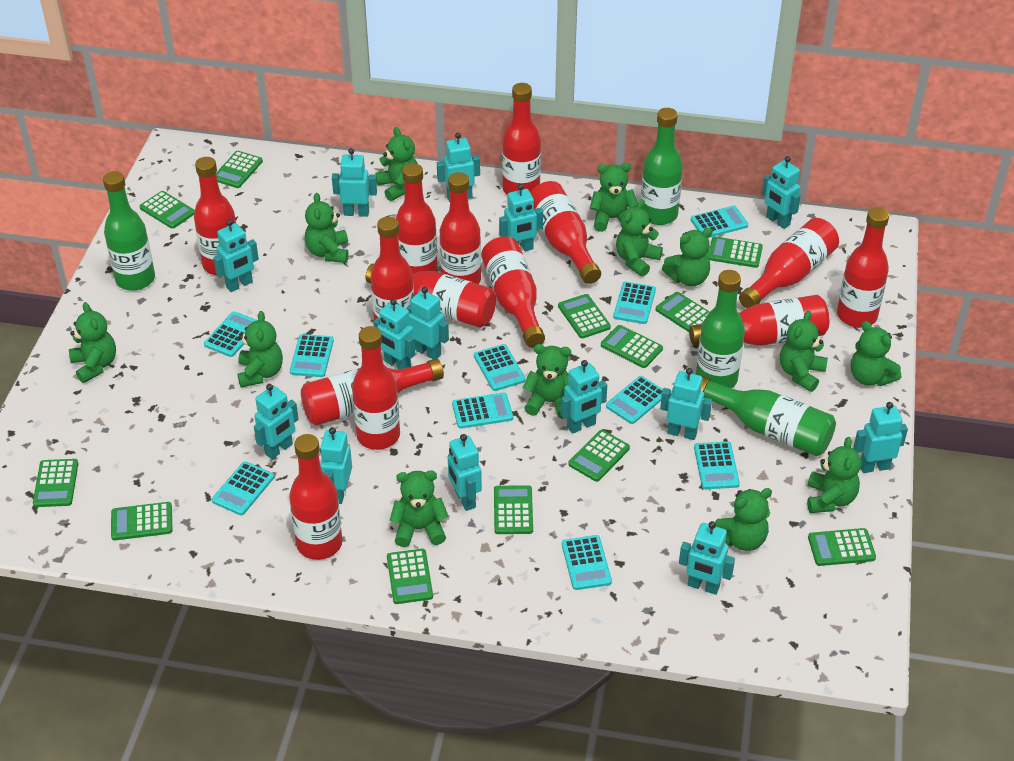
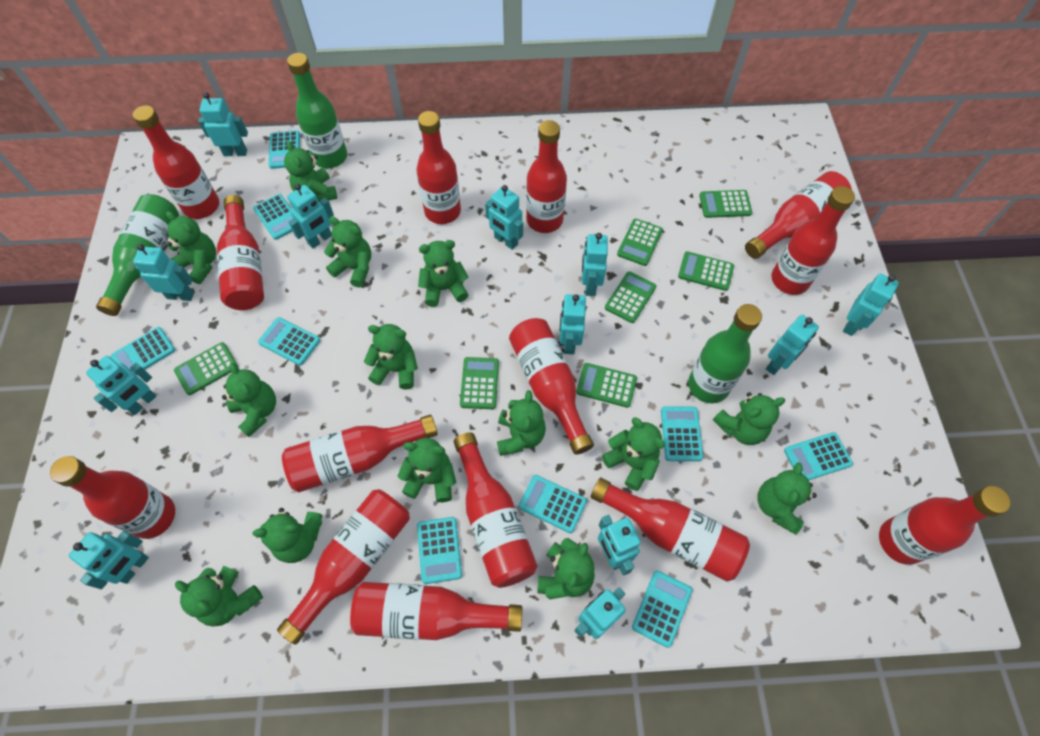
green bottle: 4 -> 3
green calculator: 12 -> 7
green teddy bear: 13 -> 14
turquoise calculator: 10 -> 9
turquoise robot: 14 -> 12

